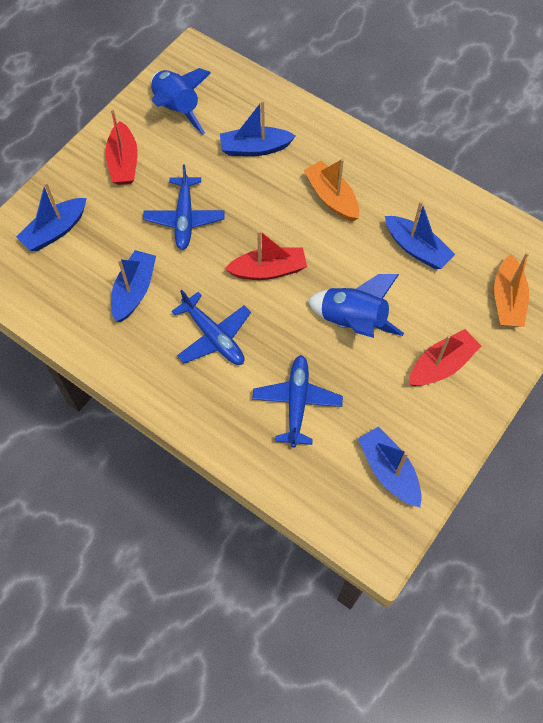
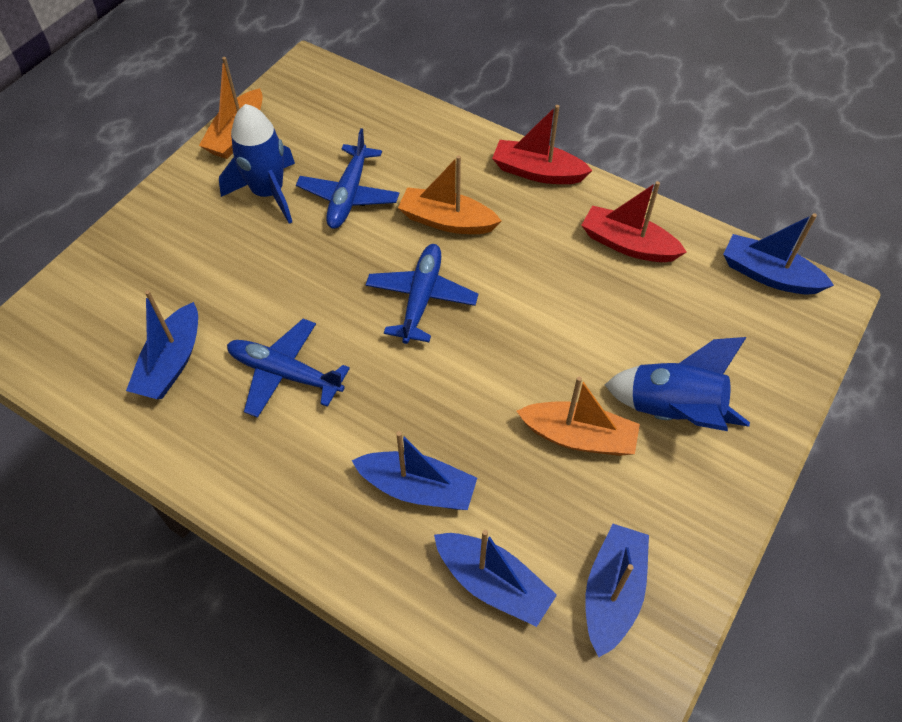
orange boat: 2 -> 3
red boat: 3 -> 2

